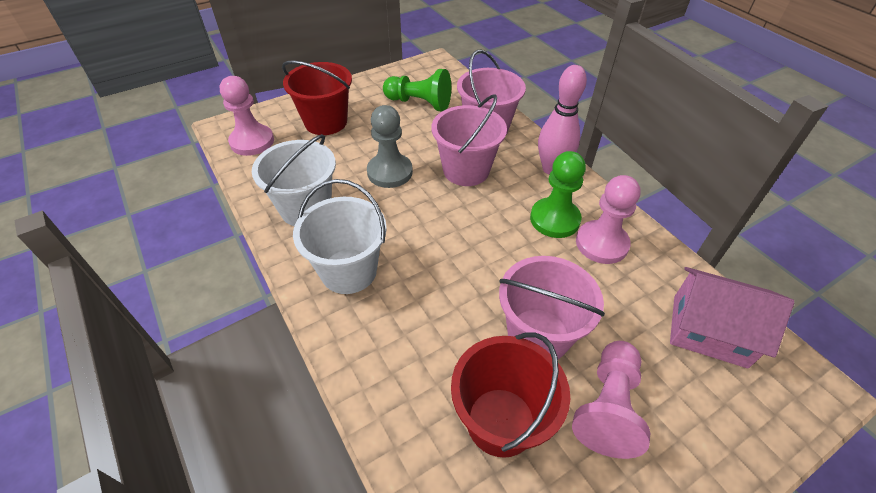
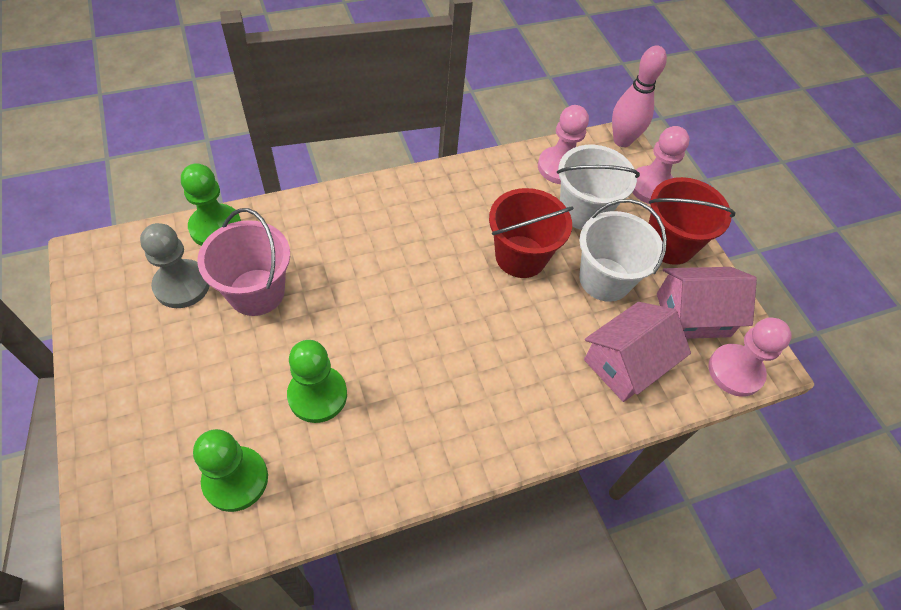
green pawn: 2 -> 3
pink bucket: 3 -> 1
pink house: 1 -> 2

